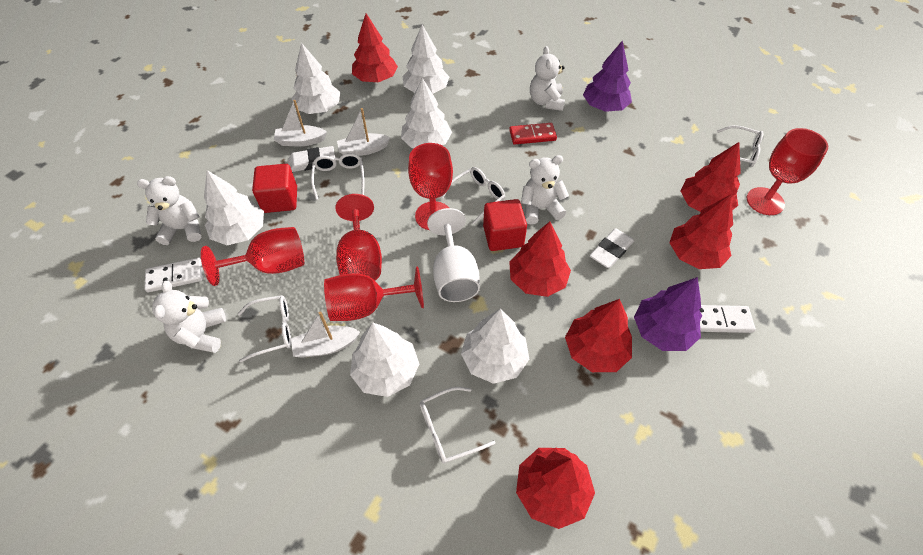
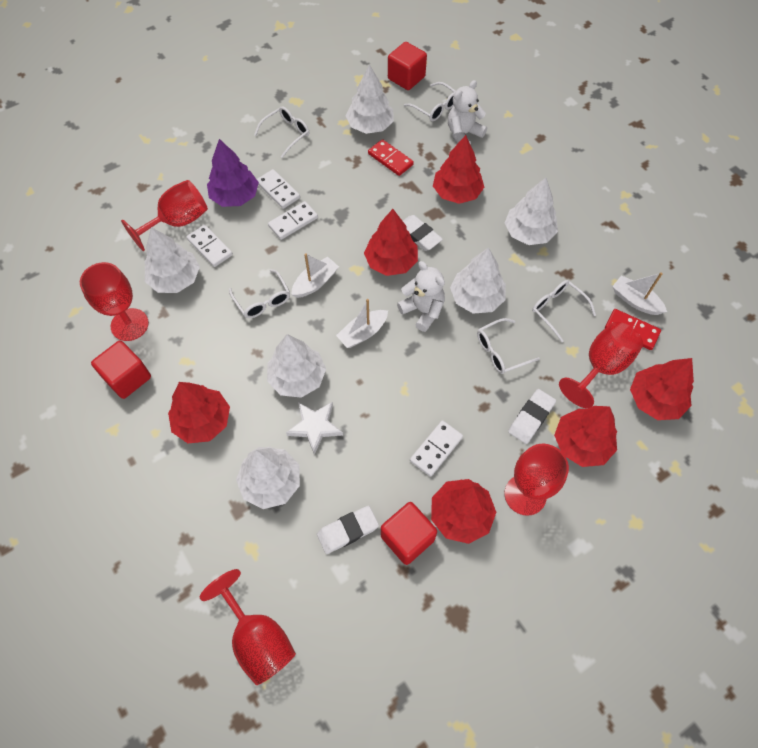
purple tree: 2 -> 1
red cube: 2 -> 3
red domino: 1 -> 2
white domino: 2 -> 4
white eraser: 2 -> 3
white goblet: 1 -> 0
white star: 0 -> 1
white teddy bear: 4 -> 2

